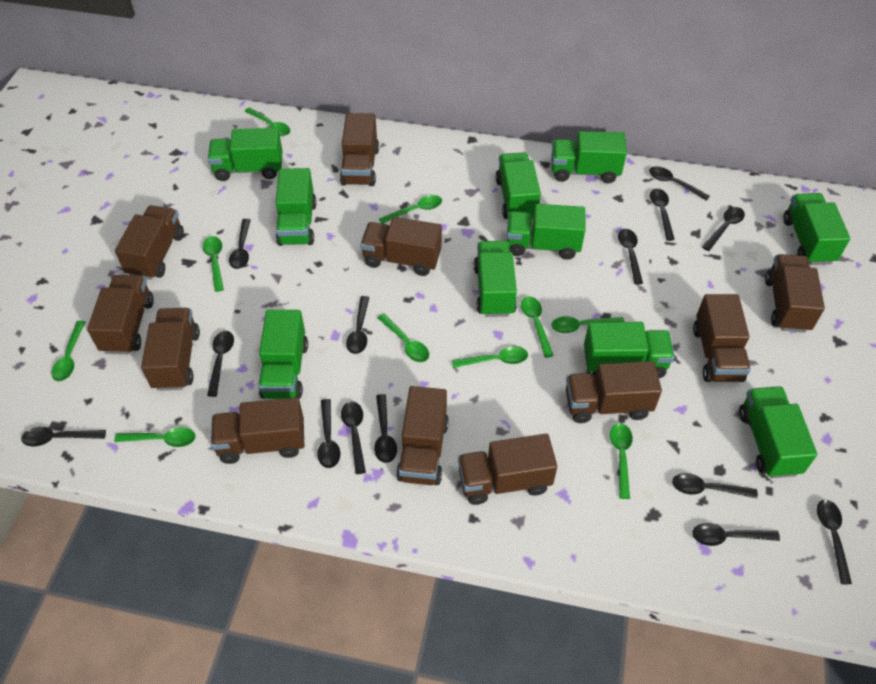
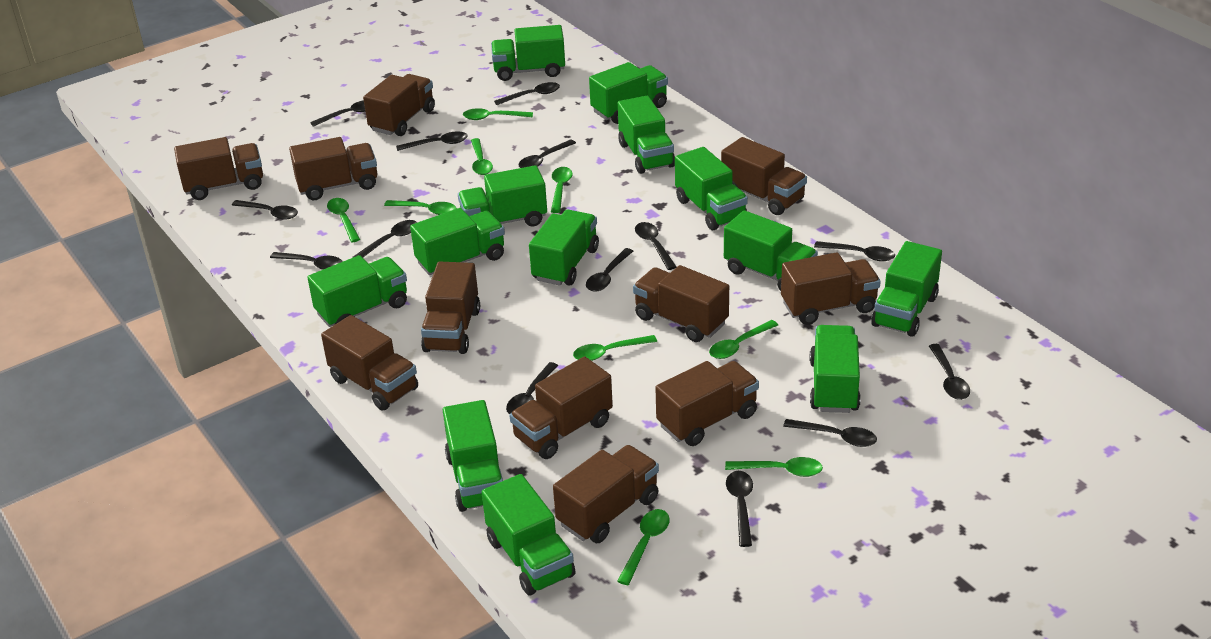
green spoon: 10 -> 9
green truck: 10 -> 13

